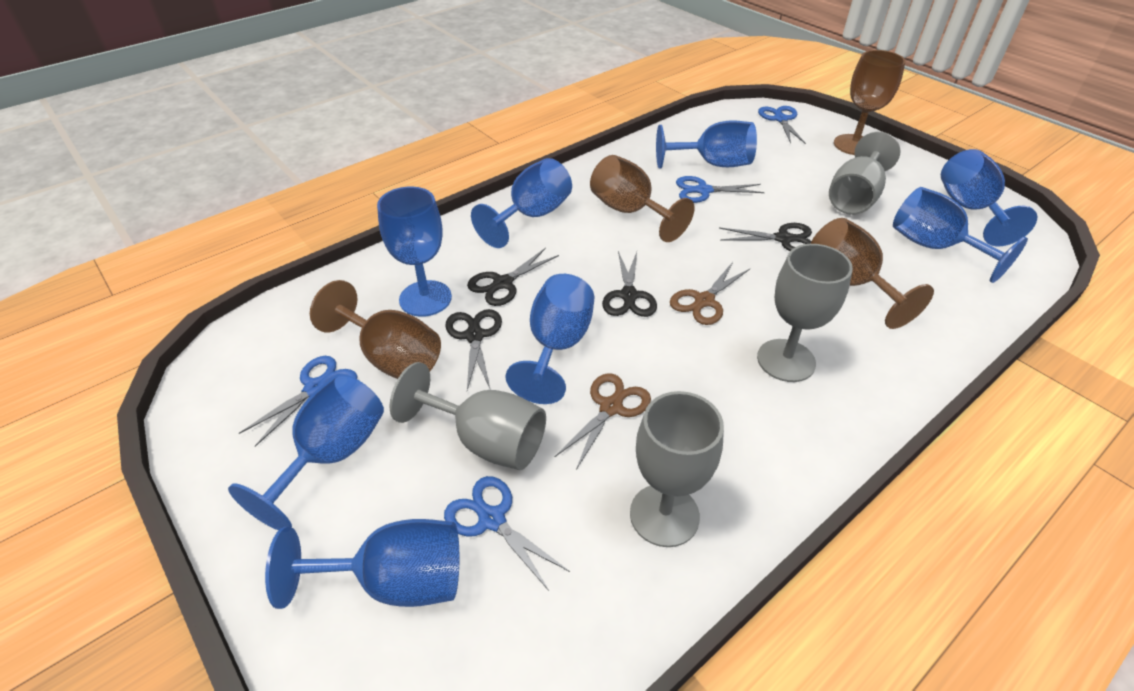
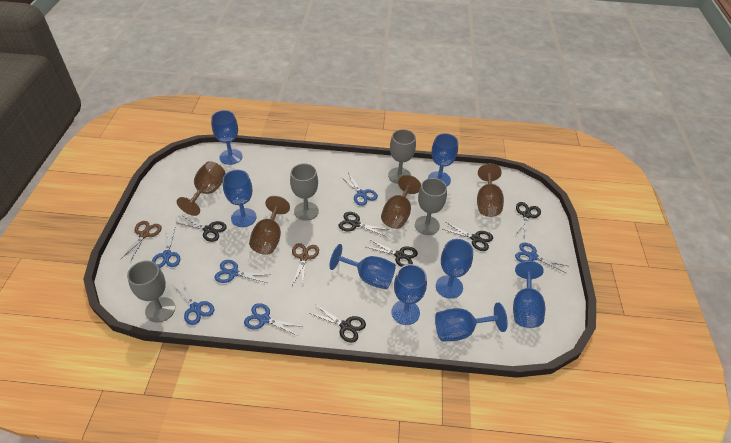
black scissors: 4 -> 6
blue scissors: 4 -> 6

